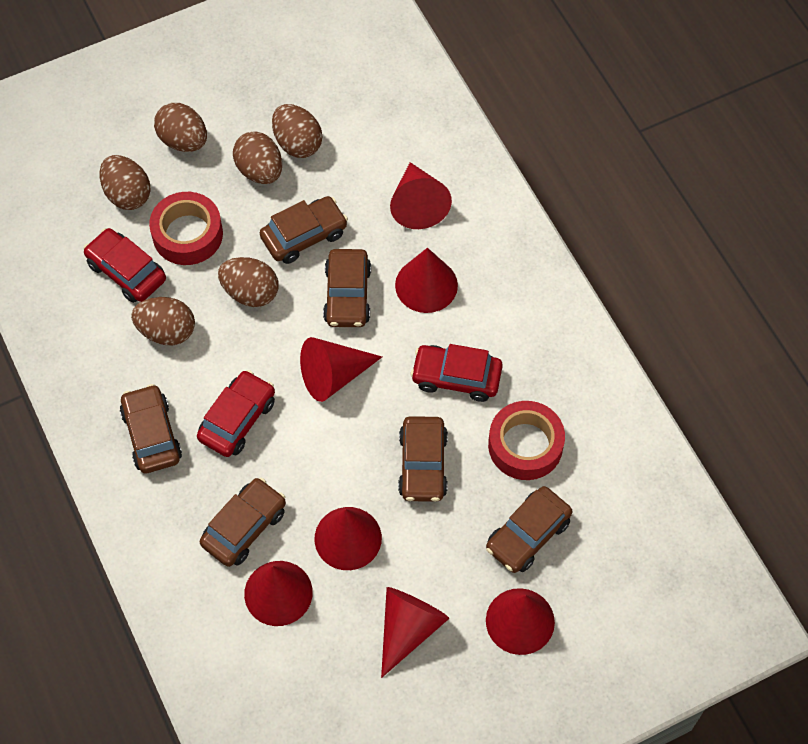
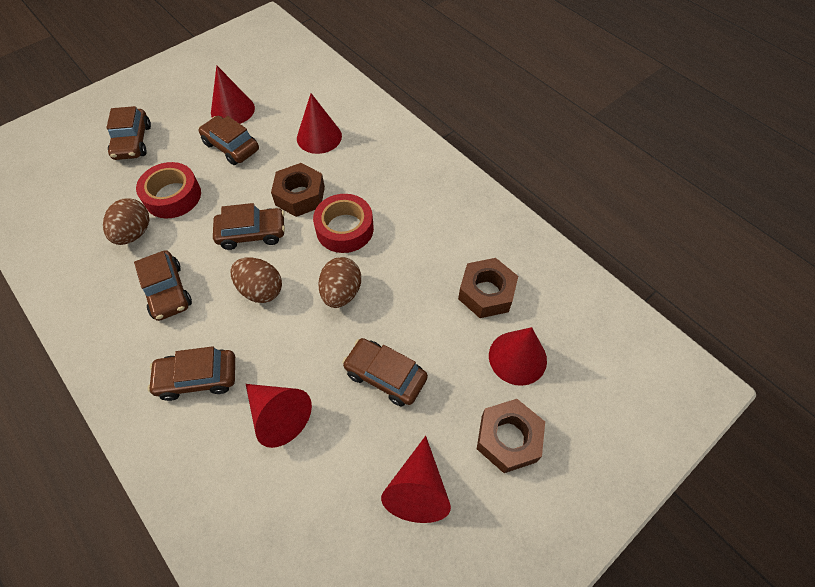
brown egg: 6 -> 3
brown nut: 0 -> 3
red car: 3 -> 0
red cone: 7 -> 5

